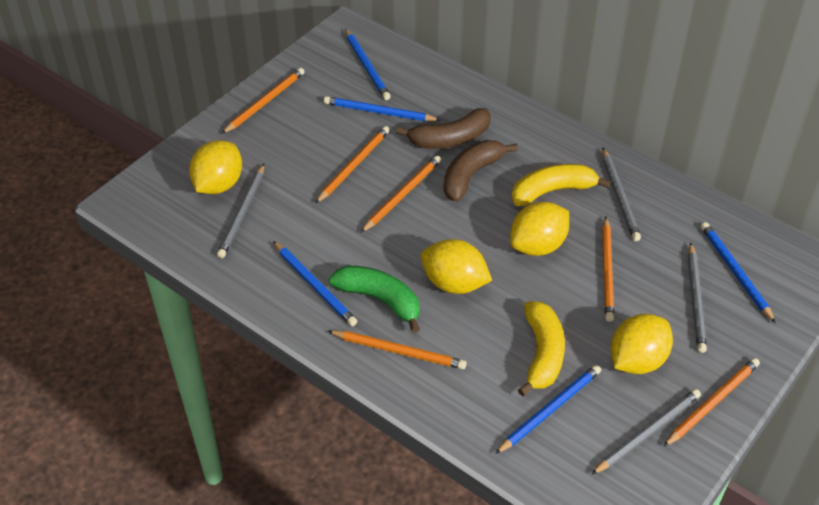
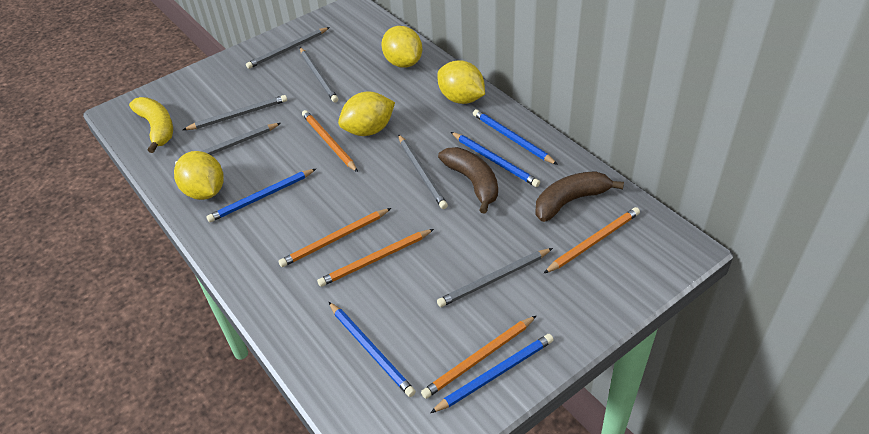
green banana: 1 -> 0
grey pencil: 4 -> 6
orange pencil: 6 -> 5
yellow banana: 2 -> 1

